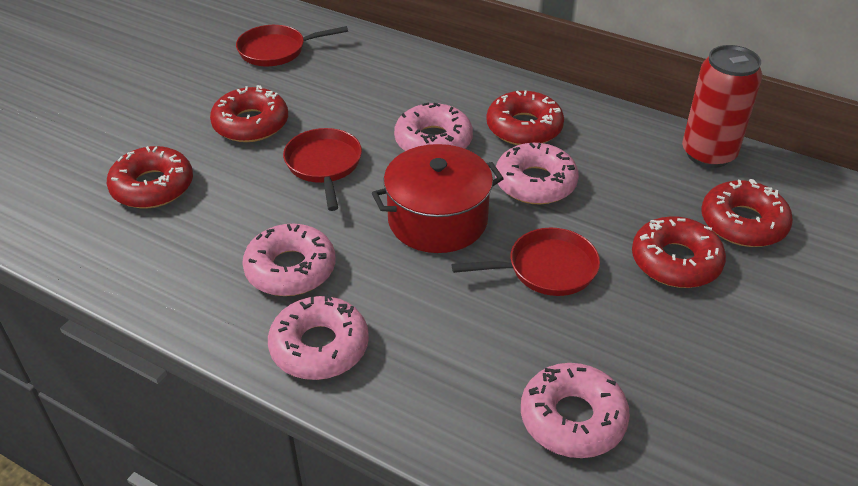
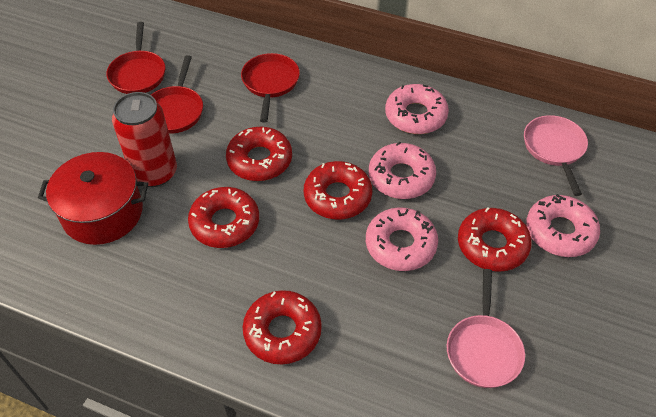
pink donut: 5 -> 4
pink pan: 0 -> 2

